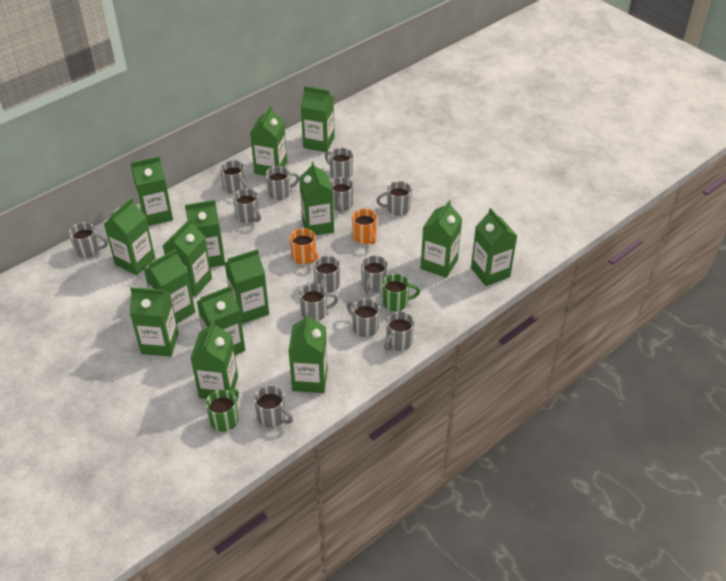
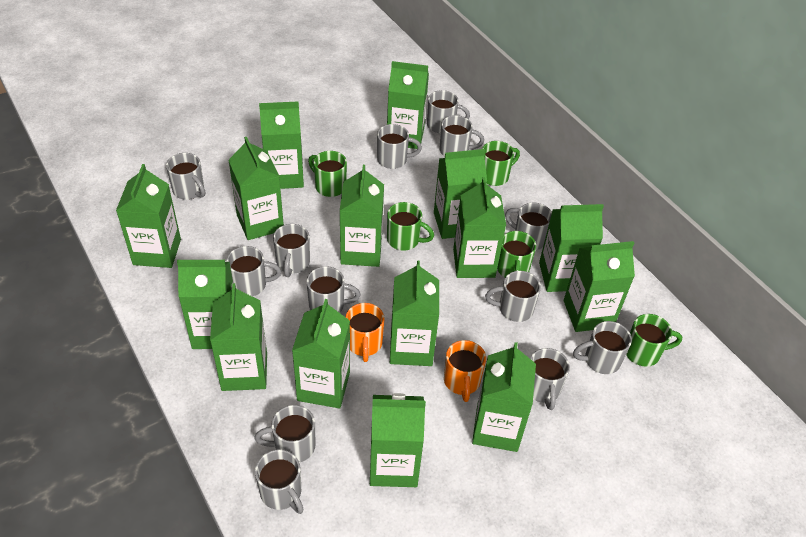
green mug: 2 -> 5

